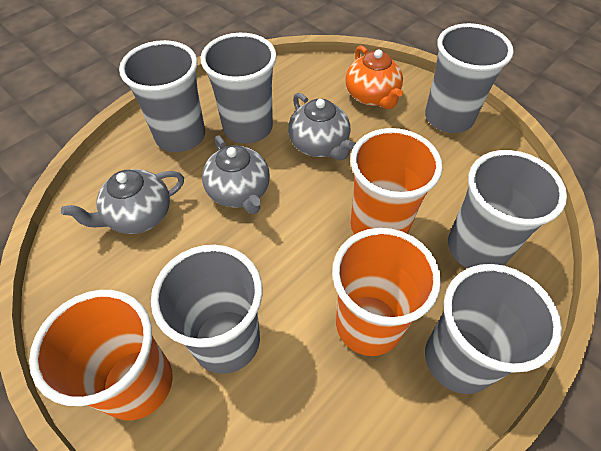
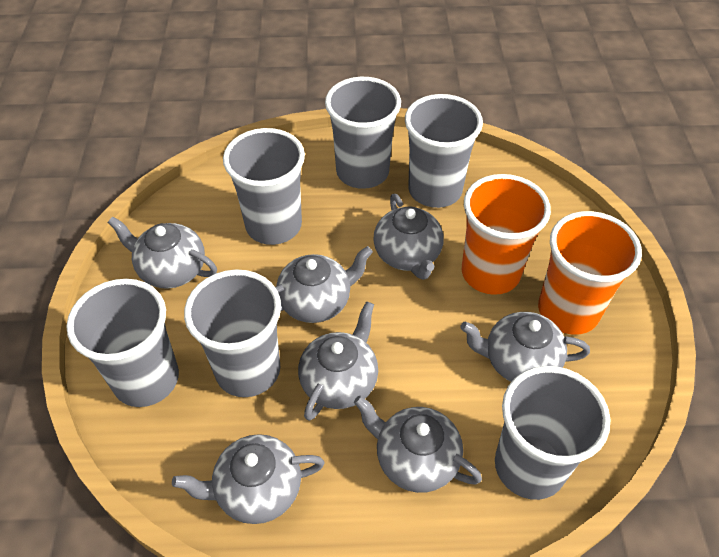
grey teapot: 3 -> 7
orange cup: 3 -> 2
orange teapot: 1 -> 0

